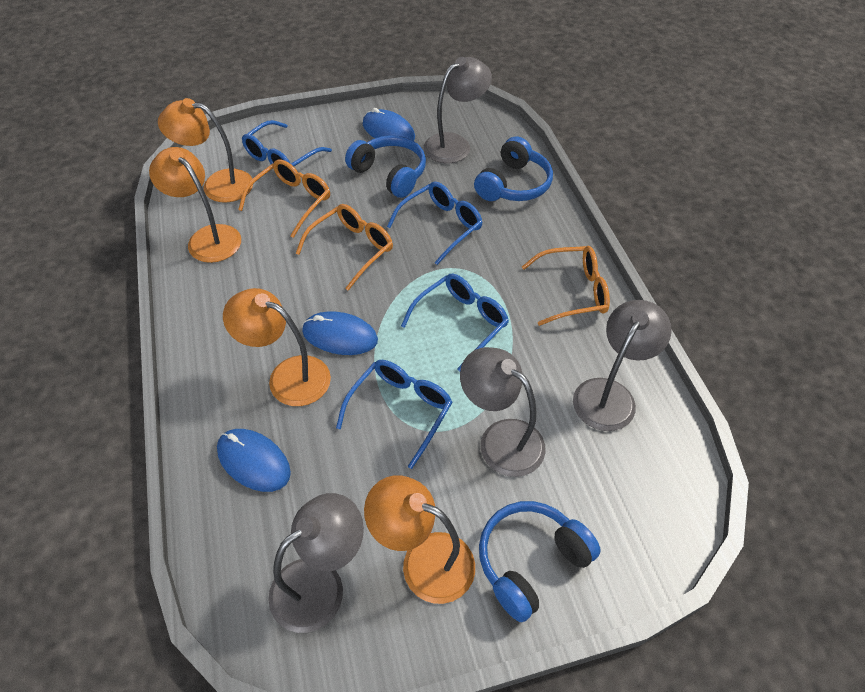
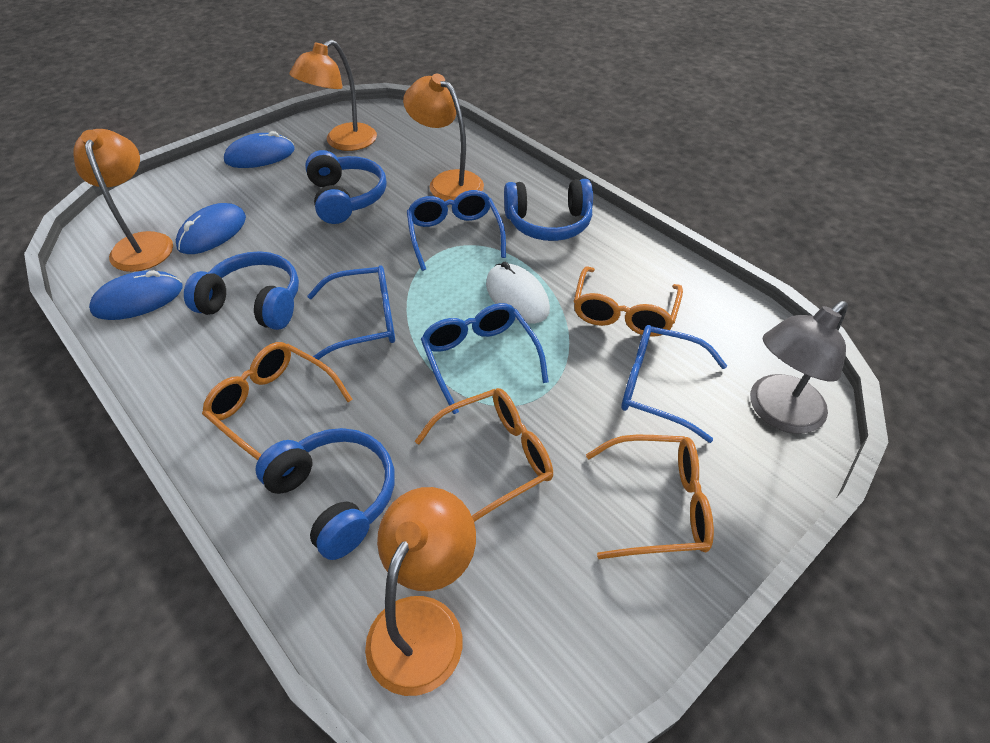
blue headphones: 3 -> 4
grey lamp: 4 -> 1
orange glasses: 3 -> 4
white mouse: 0 -> 1

